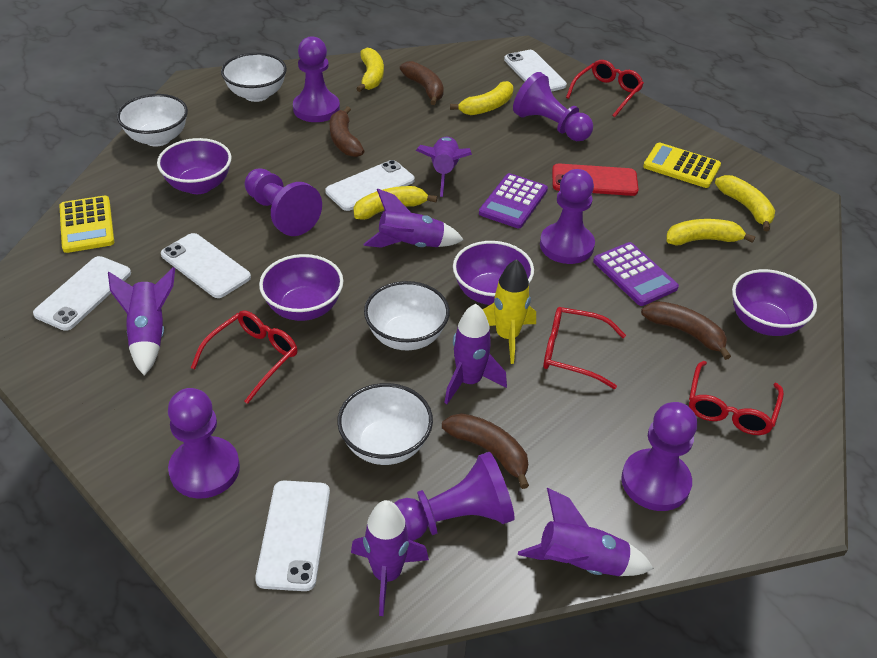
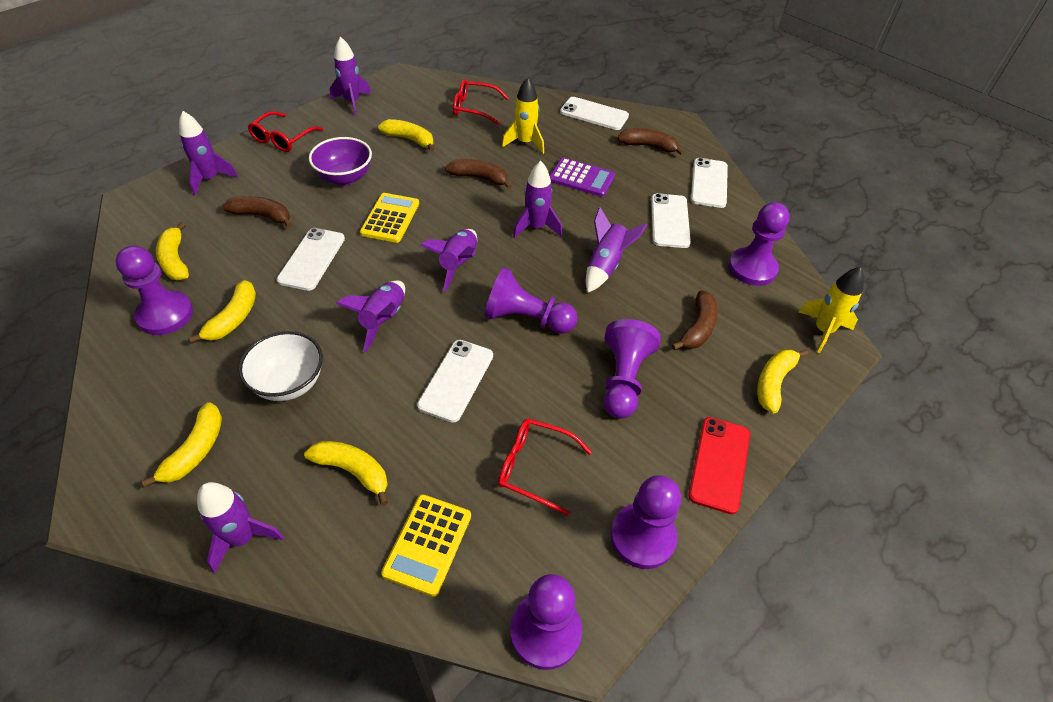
purple bowl: 4 -> 1
purple calculator: 2 -> 1
purple pawn: 7 -> 6
purple rocket: 6 -> 7
red glasses: 4 -> 3
white bowl: 4 -> 1
yellow banana: 5 -> 6
yellow rocket: 1 -> 2

